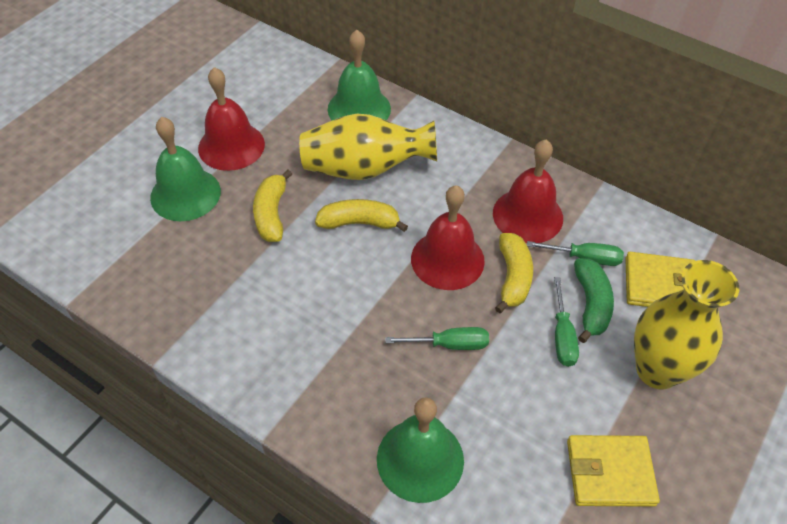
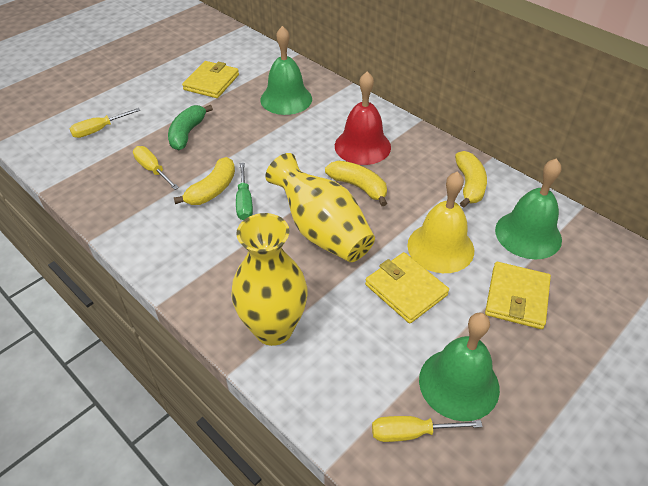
green screwdriver: 3 -> 1
red bell: 3 -> 1
yellow bell: 0 -> 1
yellow screwdriver: 0 -> 3
yellow wallet: 2 -> 3

